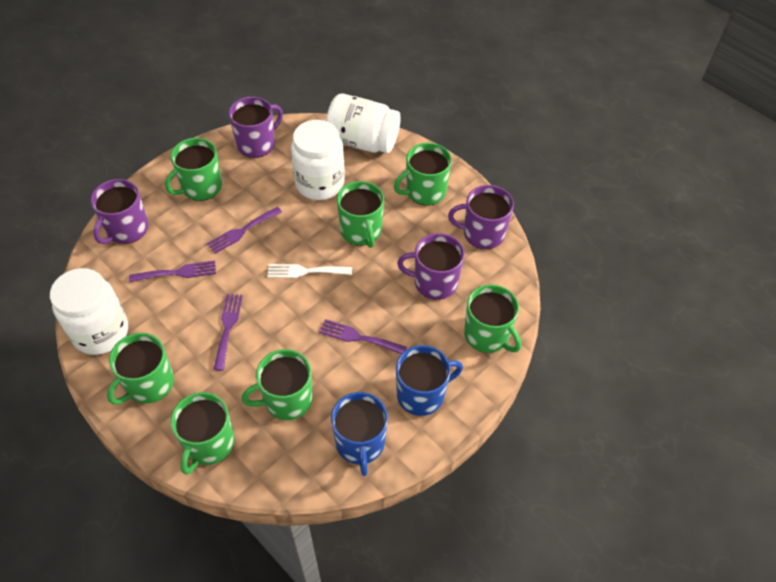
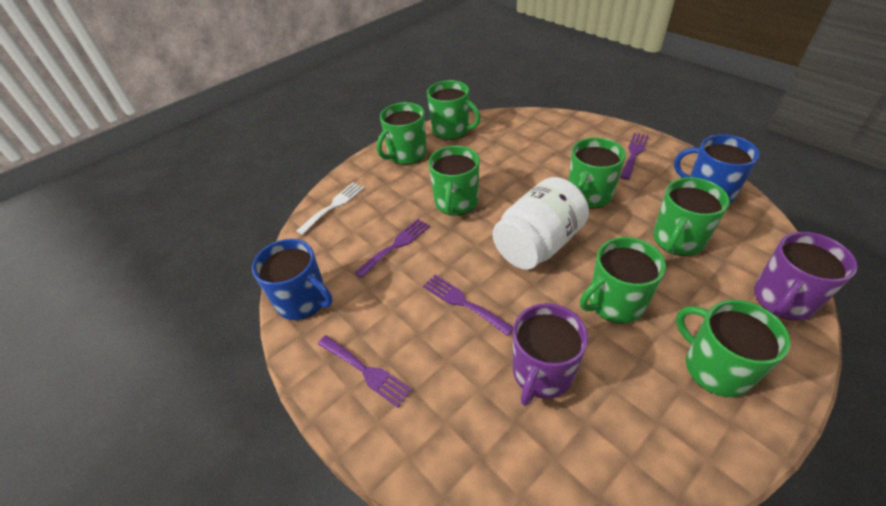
purple mug: 4 -> 2
white jar: 3 -> 1

